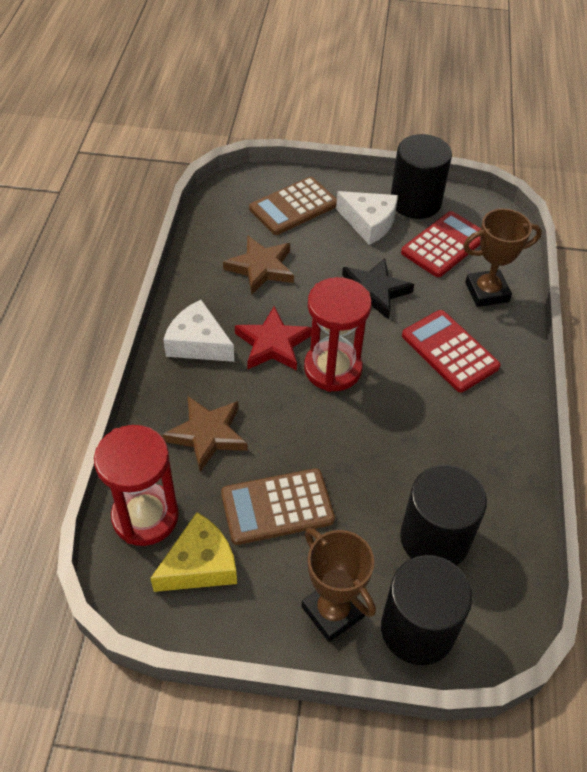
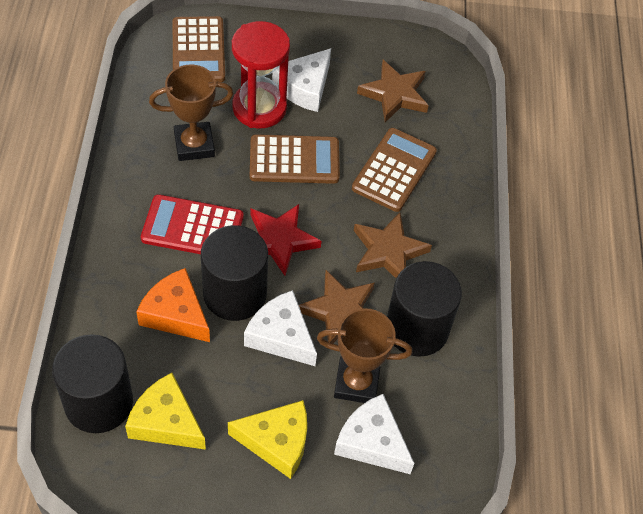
black star: 1 -> 0
brown calculator: 2 -> 3
brown star: 2 -> 3
orange cheese: 0 -> 1
red calculator: 2 -> 1
red hourglass: 2 -> 1
white cheese: 2 -> 3
yellow cheese: 1 -> 2

